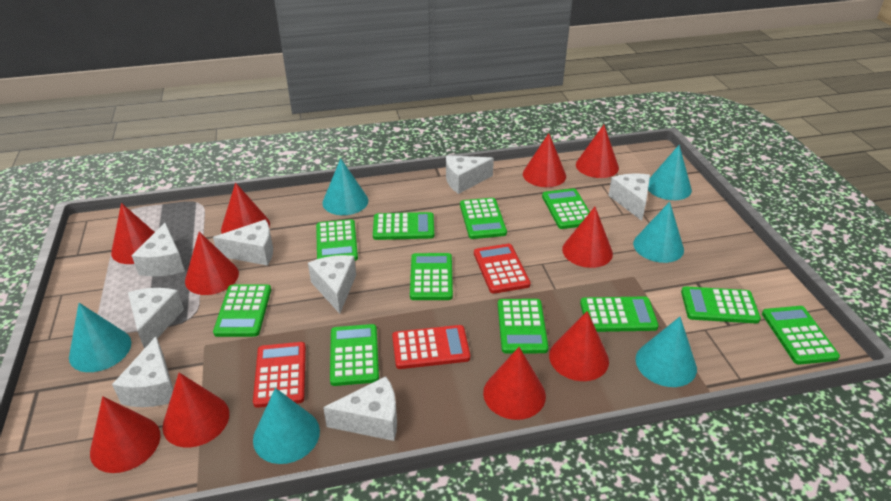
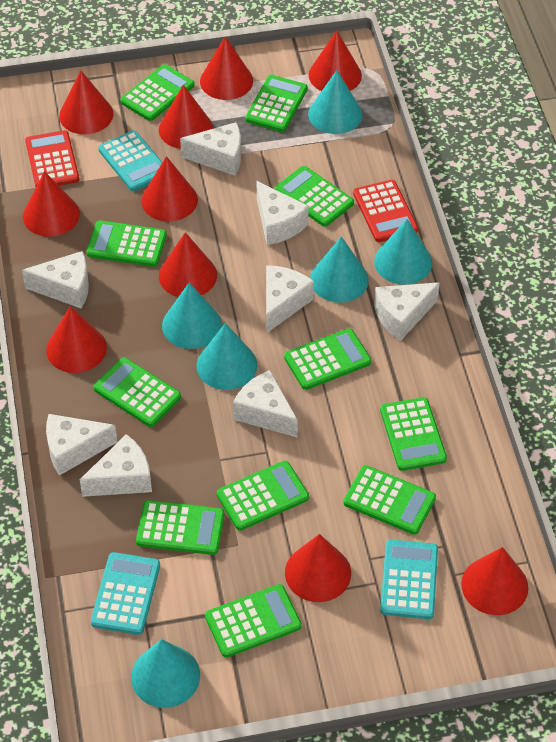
red calculator: 3 -> 2
turquoise calculator: 0 -> 3

